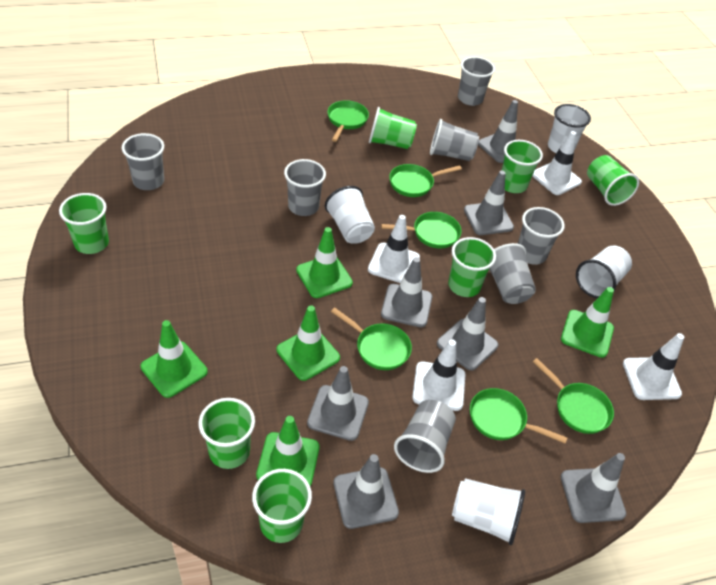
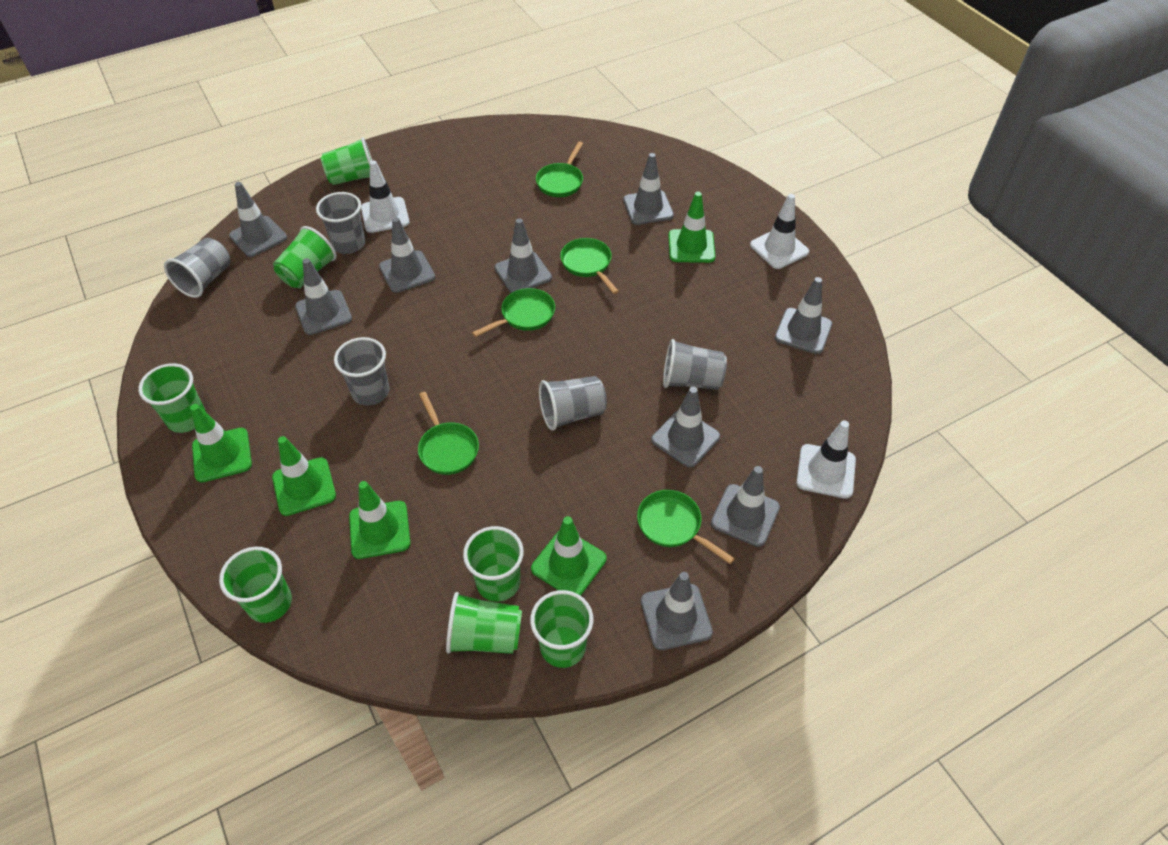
green pan: 6 -> 5
grey cup: 7 -> 5
grey traffic cone: 7 -> 9
white cup: 4 -> 0
white traffic cone: 4 -> 3

